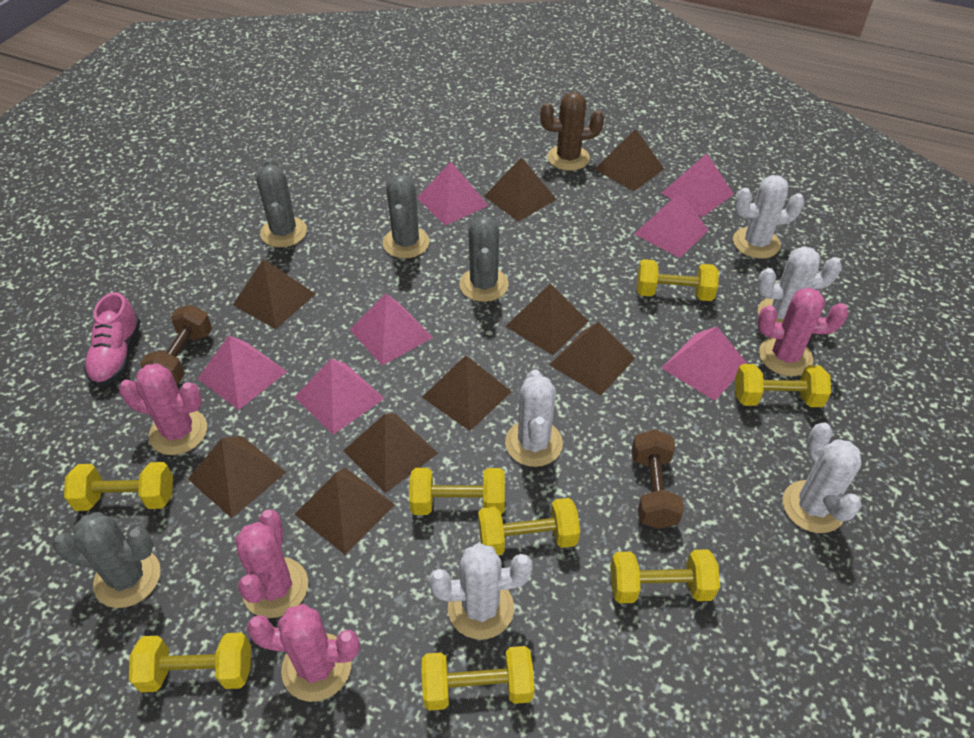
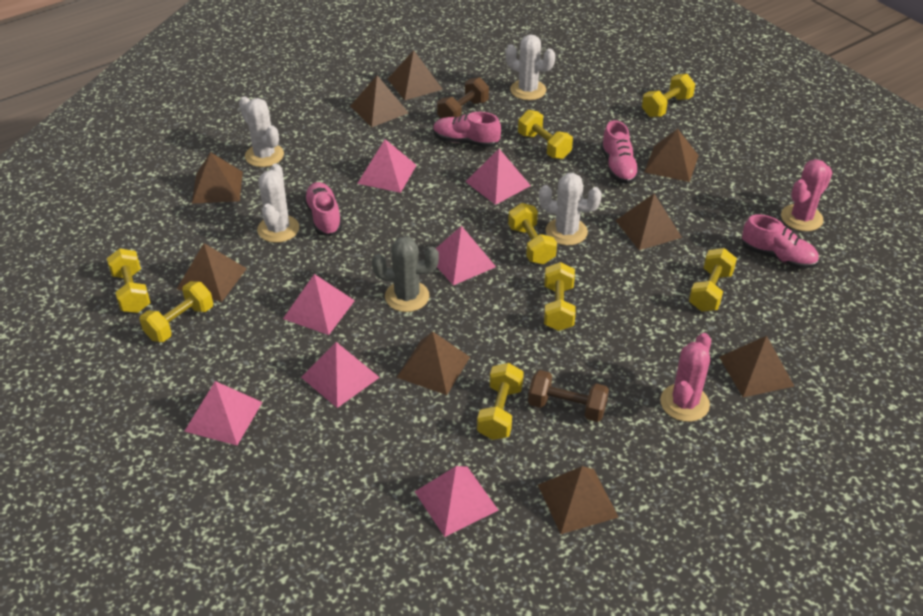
brown cactus: 1 -> 0
grey cactus: 4 -> 1
pink cactus: 4 -> 2
pink shoe: 1 -> 4
white cactus: 5 -> 4

